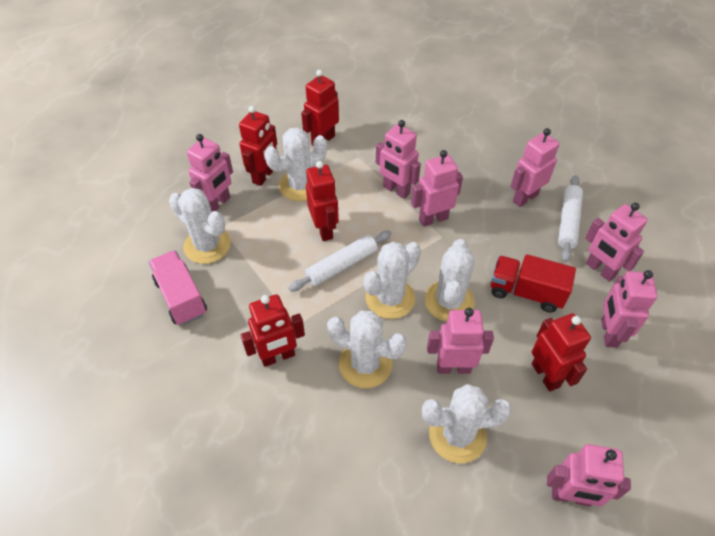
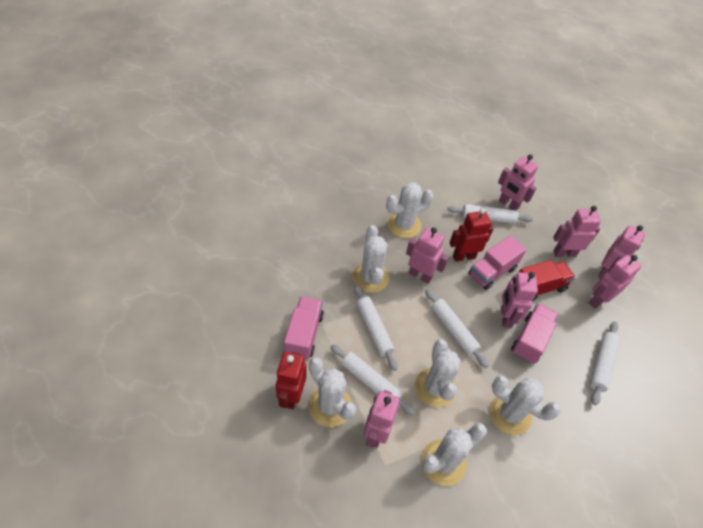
pink robot: 8 -> 7
pink truck: 1 -> 3
red robot: 5 -> 2
white rolling pin: 2 -> 5

